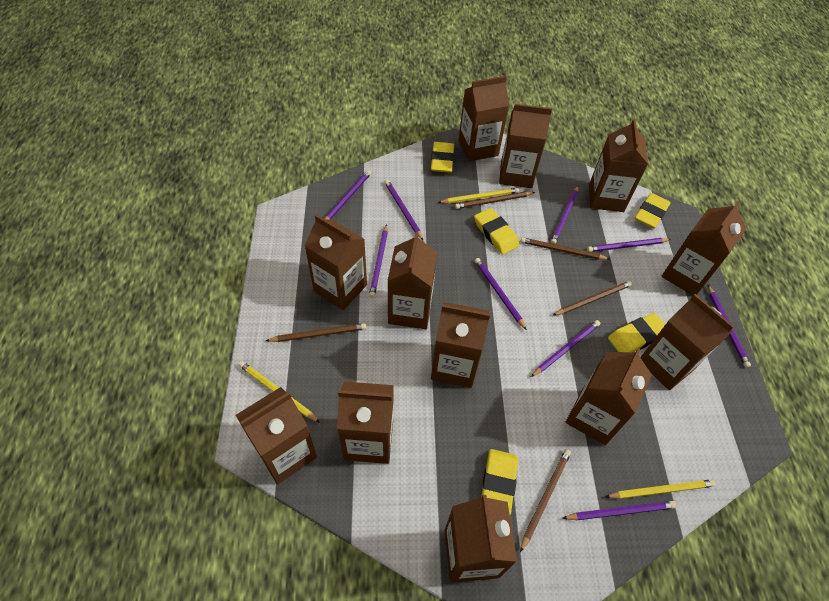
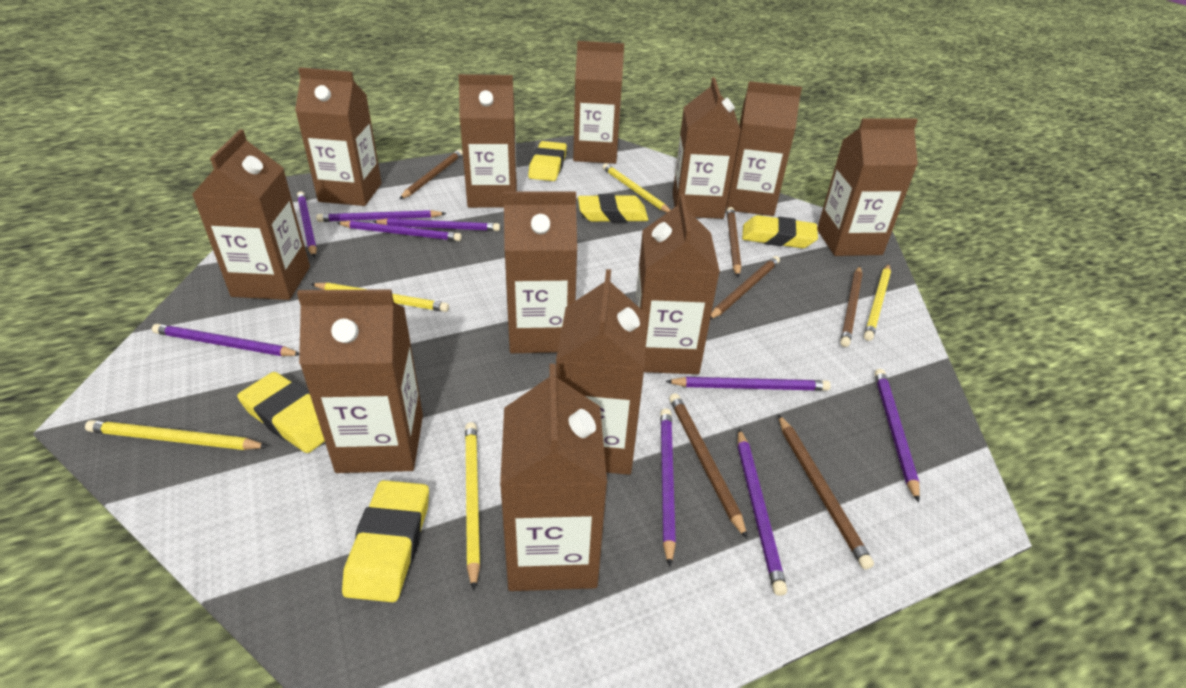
brown pencil: 5 -> 6
yellow pencil: 3 -> 5

